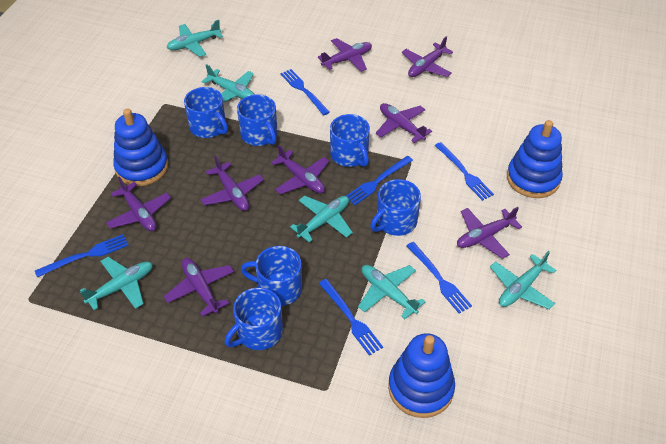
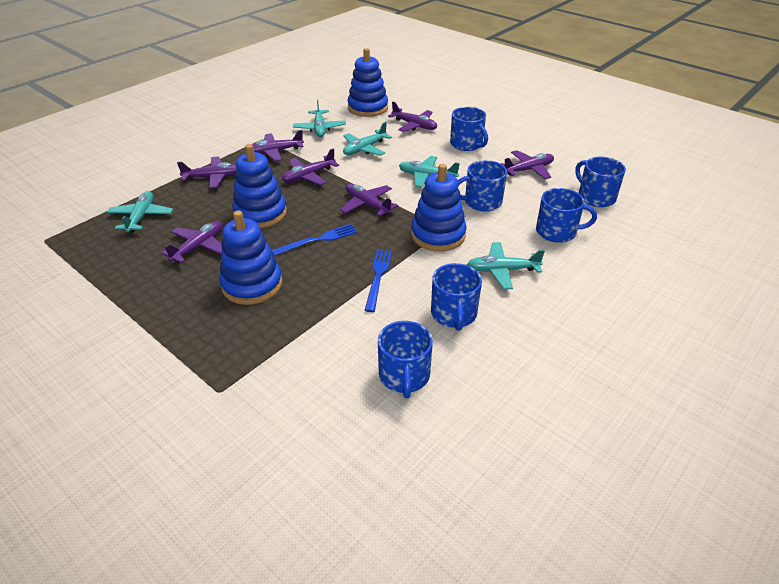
blue fork: 6 -> 2
blue stacking toy: 3 -> 4
purple plane: 8 -> 7
turquoise plane: 6 -> 5

